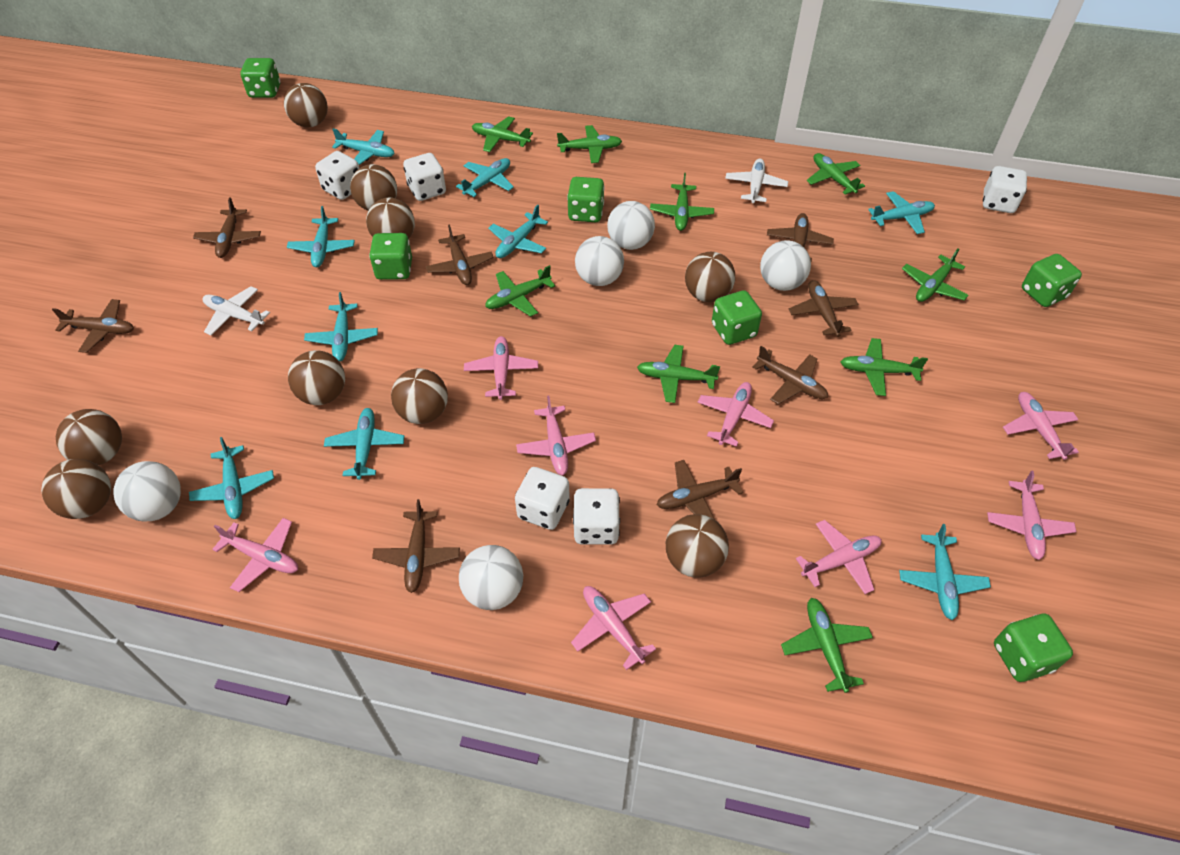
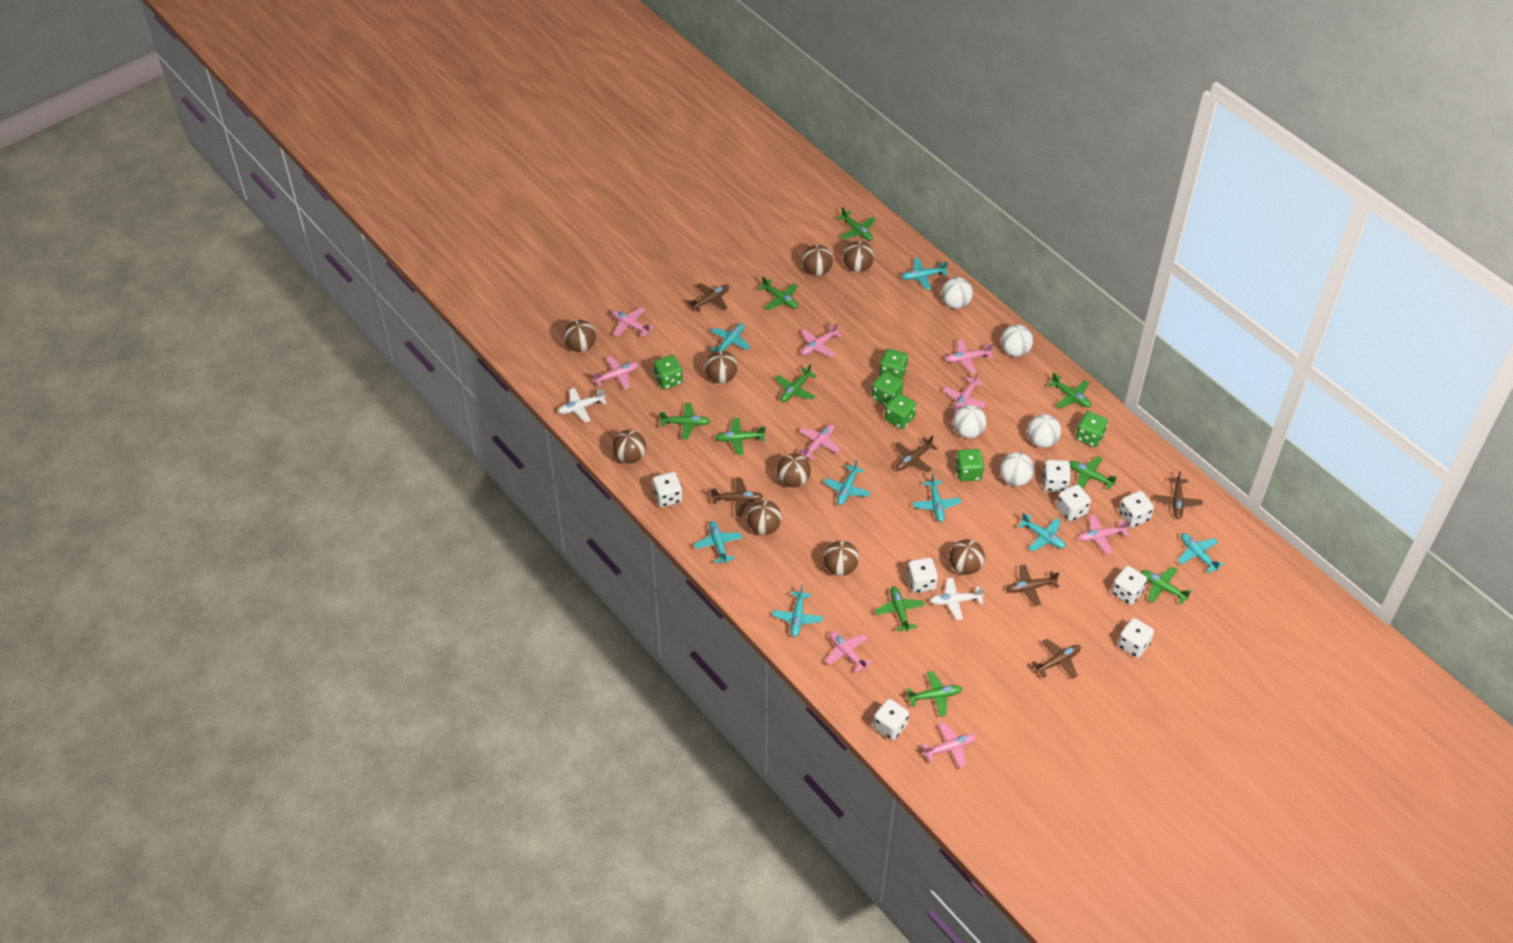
brown plane: 8 -> 6
green plane: 9 -> 10
pink plane: 8 -> 9
turquoise plane: 9 -> 8
white dice: 5 -> 8

